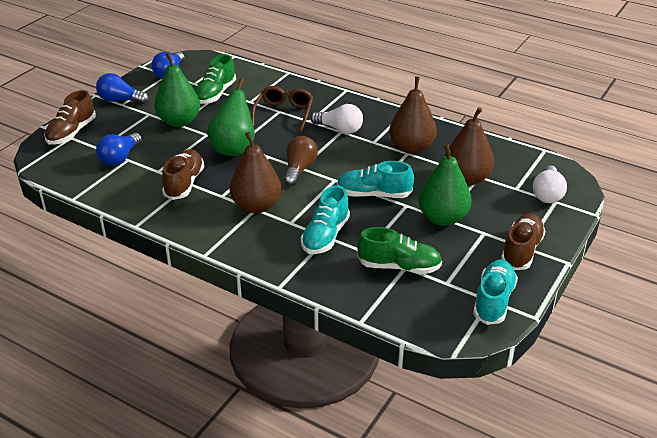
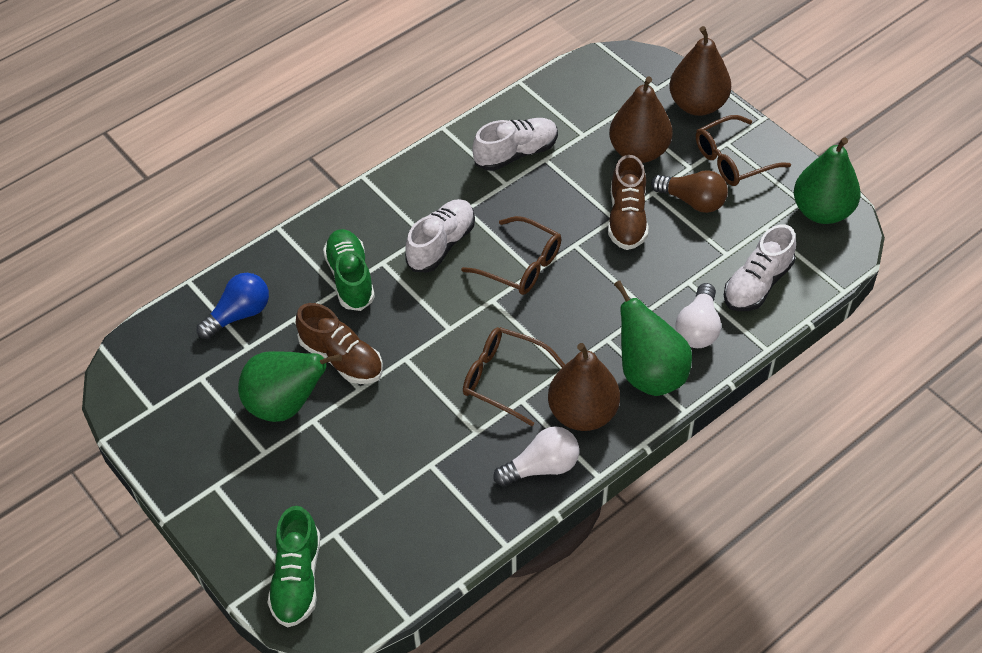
blue light bulb: 3 -> 1
brown glasses: 1 -> 3
brown shoe: 3 -> 2
turquoise shoe: 3 -> 0
white shoe: 0 -> 3

